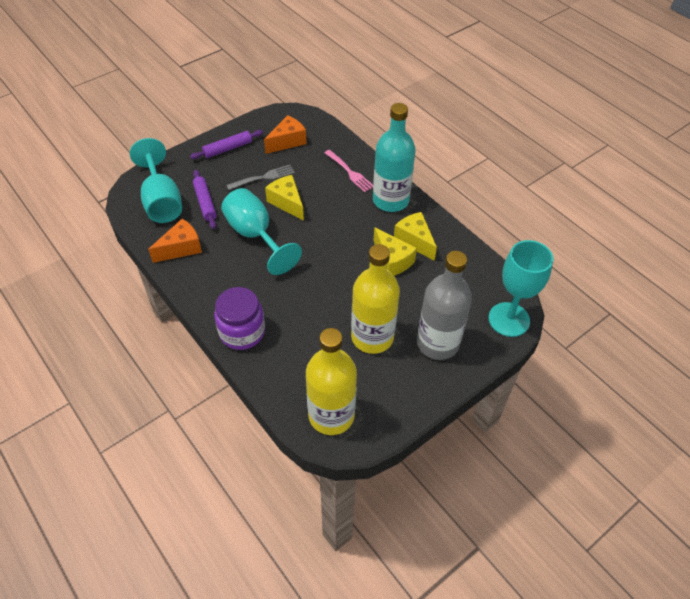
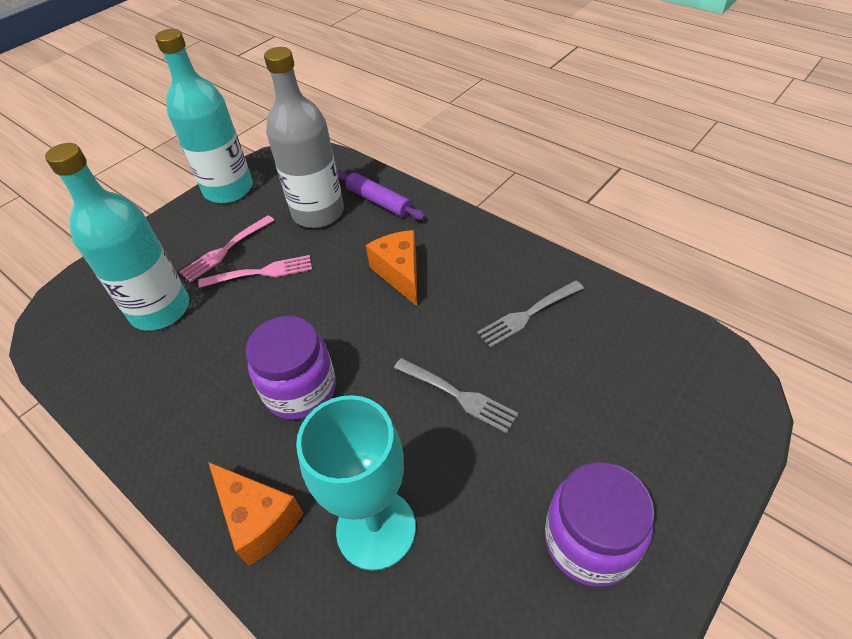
grey fork: 1 -> 2
pink fork: 1 -> 2
purple jar: 1 -> 2
purple rolling pin: 2 -> 1
turquoise bottle: 1 -> 2
turquoise goblet: 3 -> 1
yellow bottle: 2 -> 0
yellow cheese: 3 -> 0

